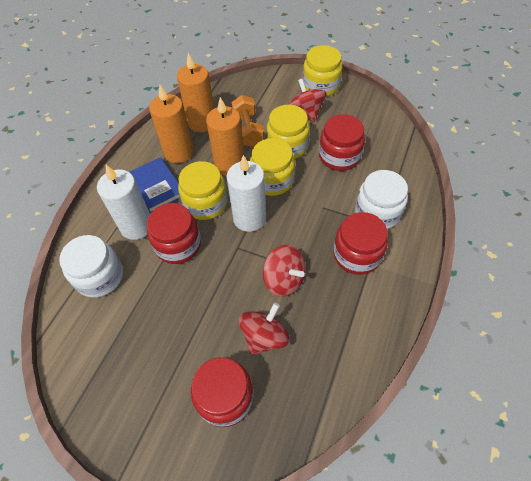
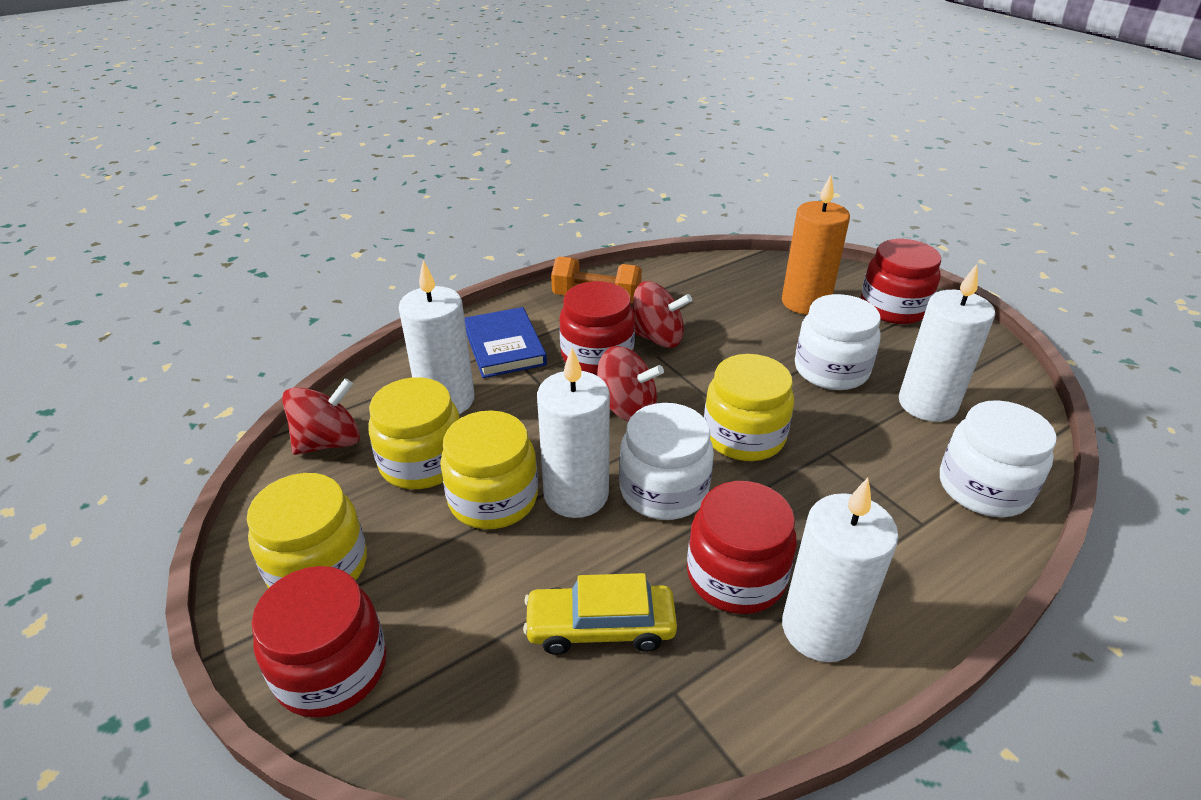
orange candle: 3 -> 1
white candle: 2 -> 4
white jar: 2 -> 3
yellow car: 0 -> 1

